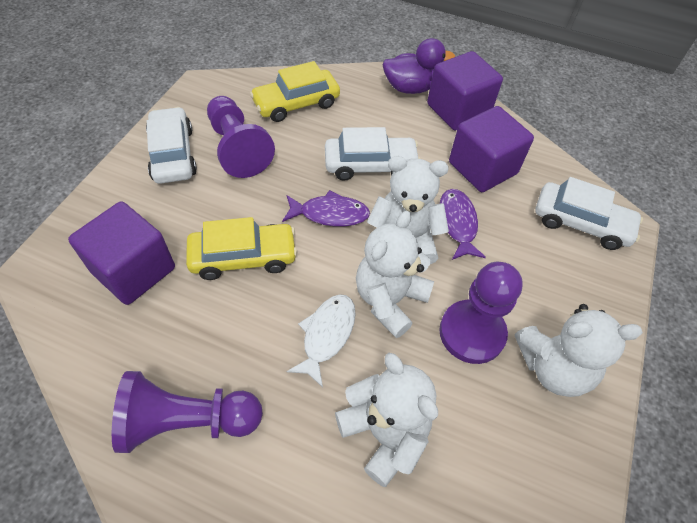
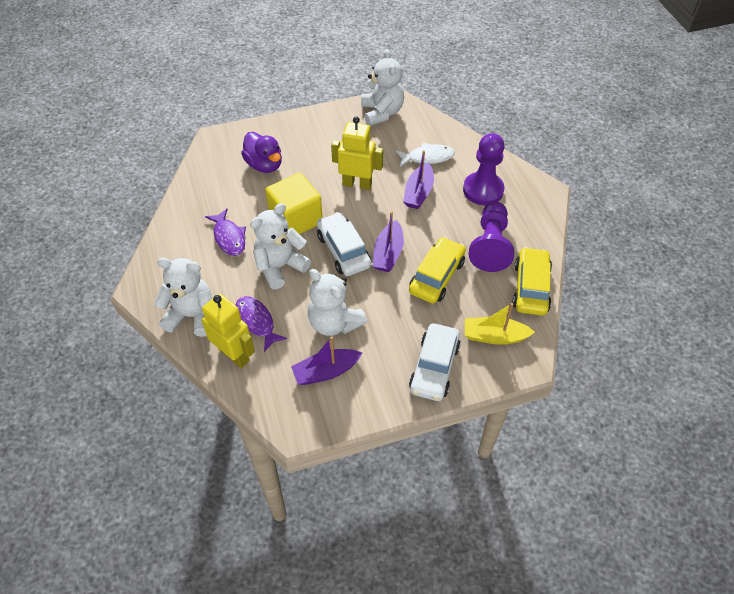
purple boat: 0 -> 3
purple cube: 3 -> 0
purple pawn: 3 -> 2
white car: 3 -> 2
yellow boat: 0 -> 1
yellow cube: 0 -> 1
yellow robot: 0 -> 2

